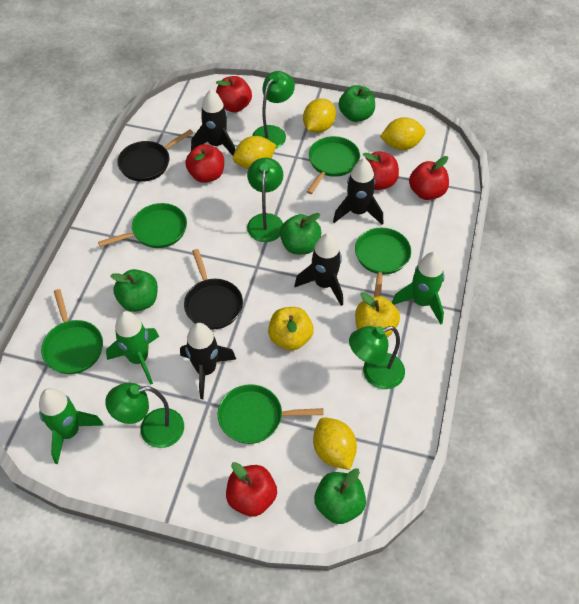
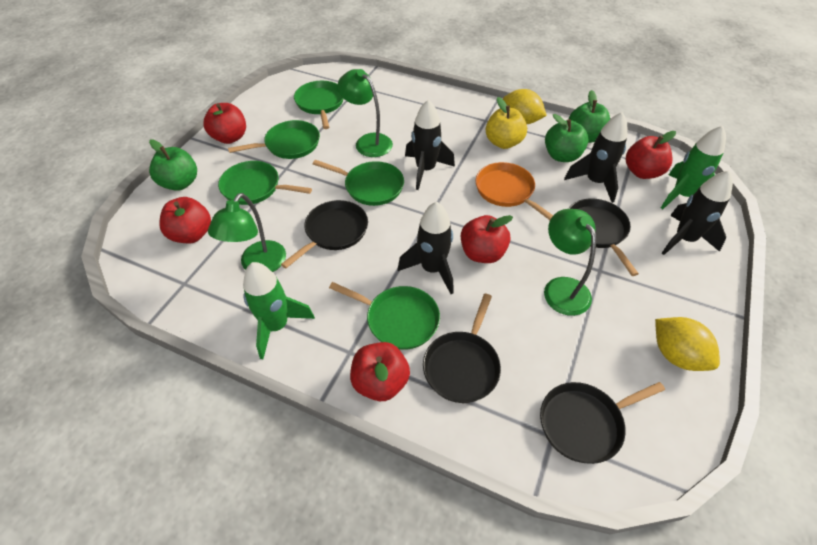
black pan: 2 -> 4
green apple: 4 -> 3
green lamp: 4 -> 3
green rocket: 3 -> 2
orange pan: 0 -> 1
yellow apple: 2 -> 1
yellow lemon: 4 -> 2

